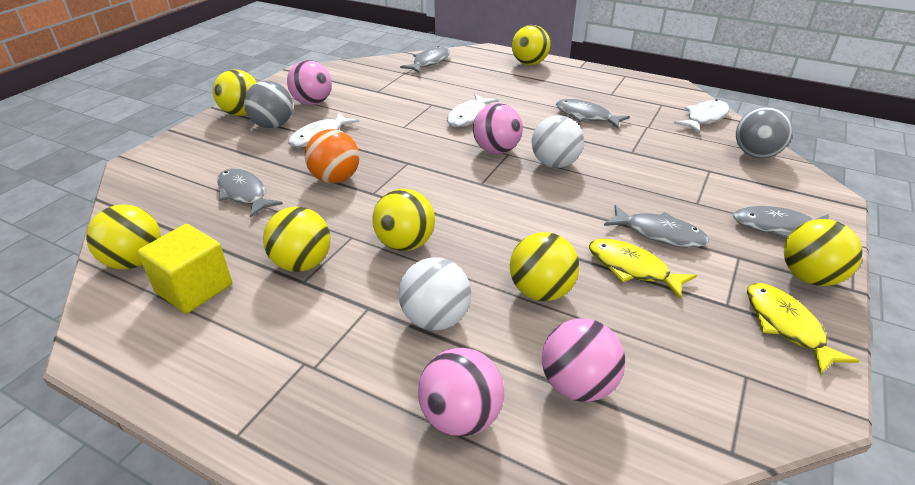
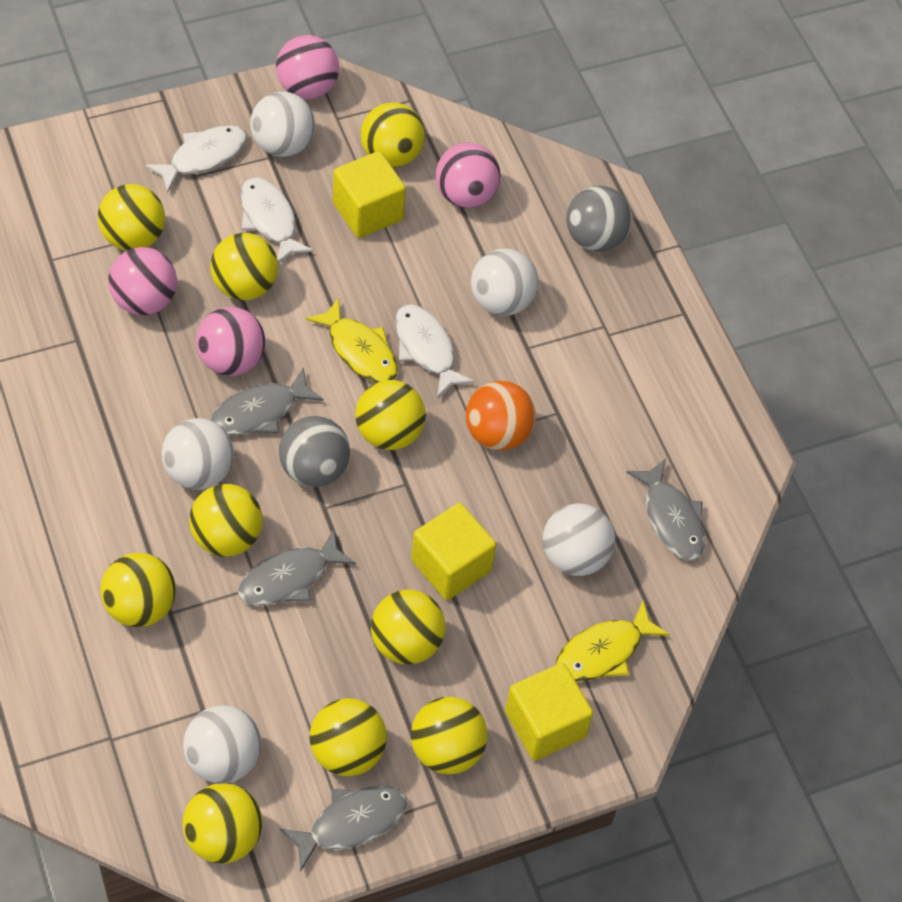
grey fish: 5 -> 4
white ball: 2 -> 5
yellow ball: 7 -> 10
yellow cube: 1 -> 3

